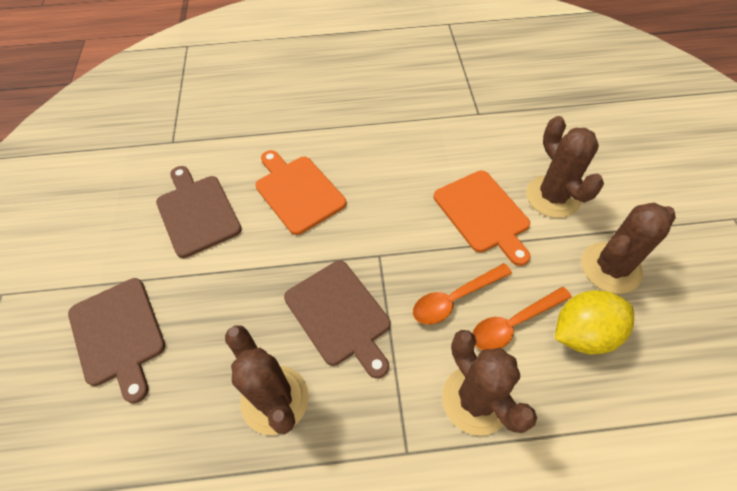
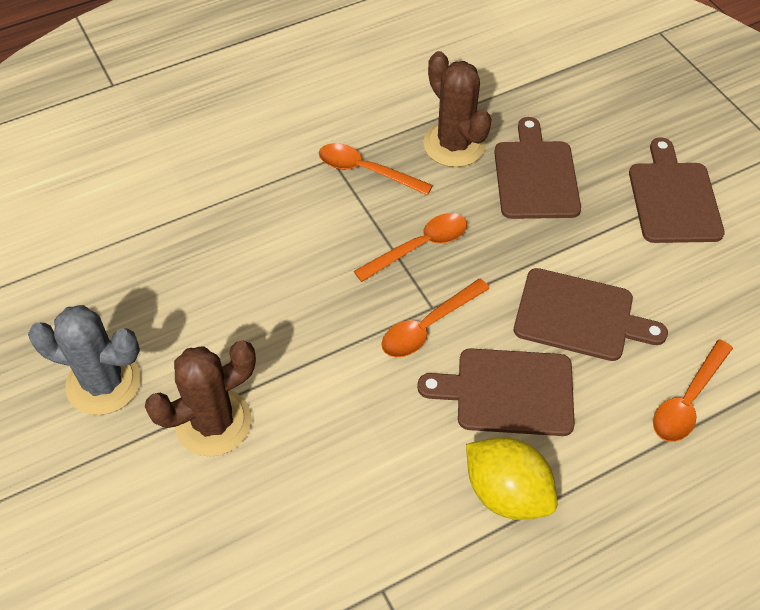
brown cactus: 4 -> 2
brown cutting board: 3 -> 4
grey cactus: 0 -> 1
orange cutting board: 2 -> 0
orange spoon: 2 -> 4

